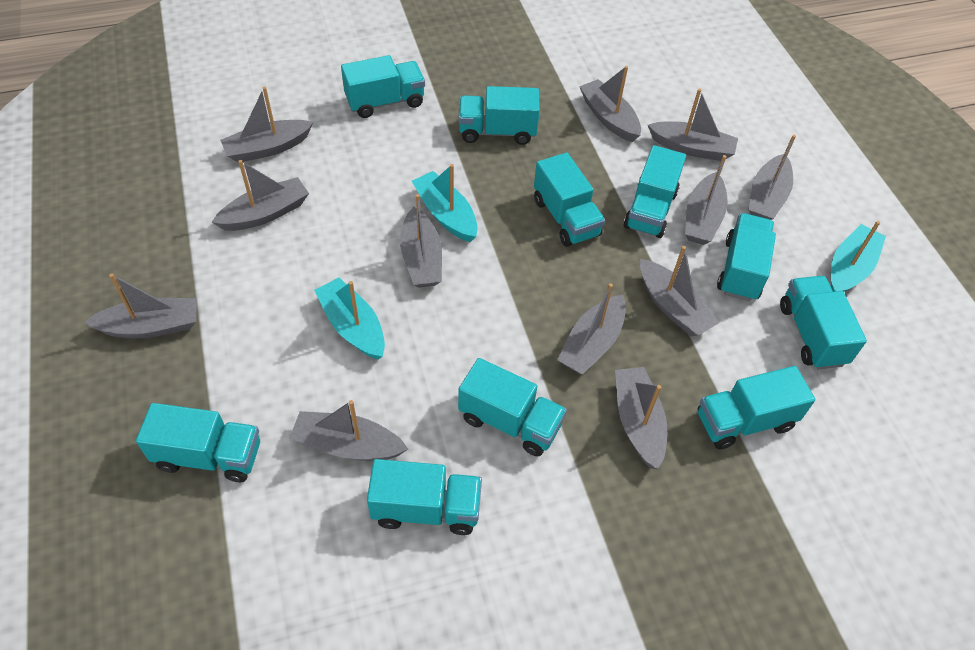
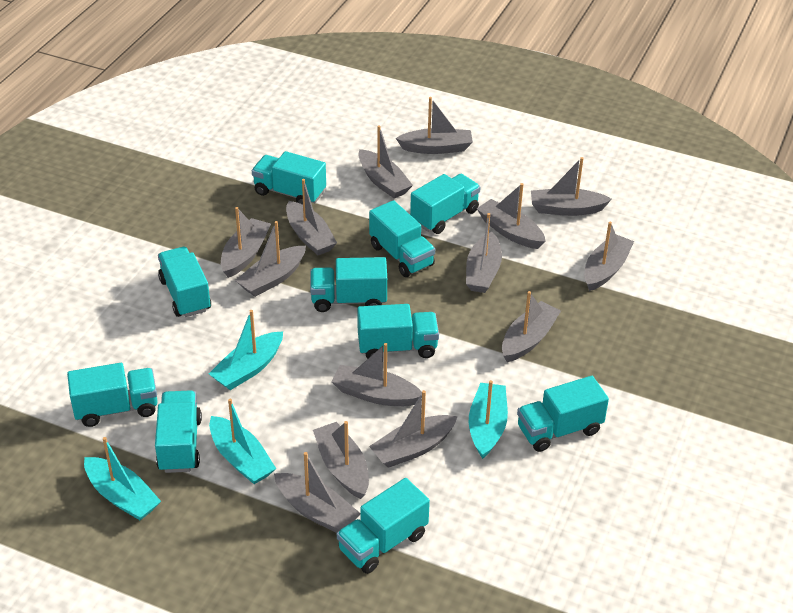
grey boat: 12 -> 14
turquoise boat: 3 -> 4

